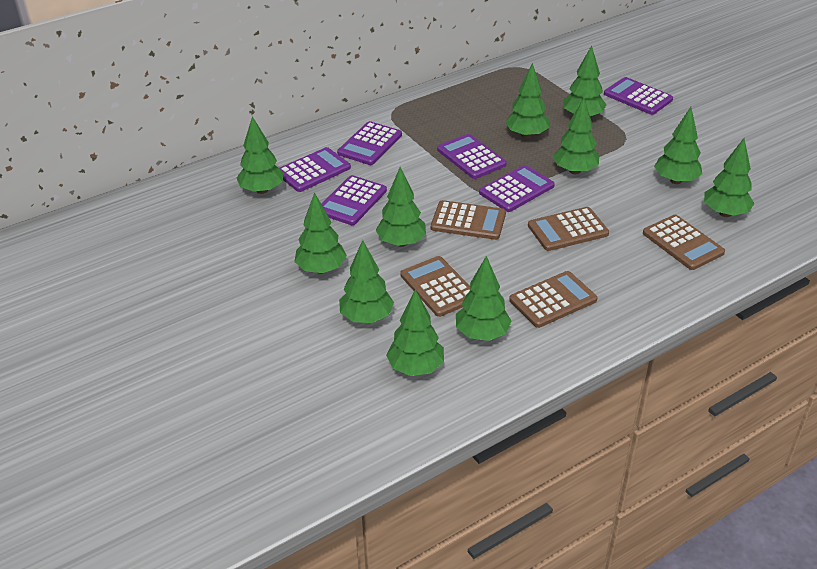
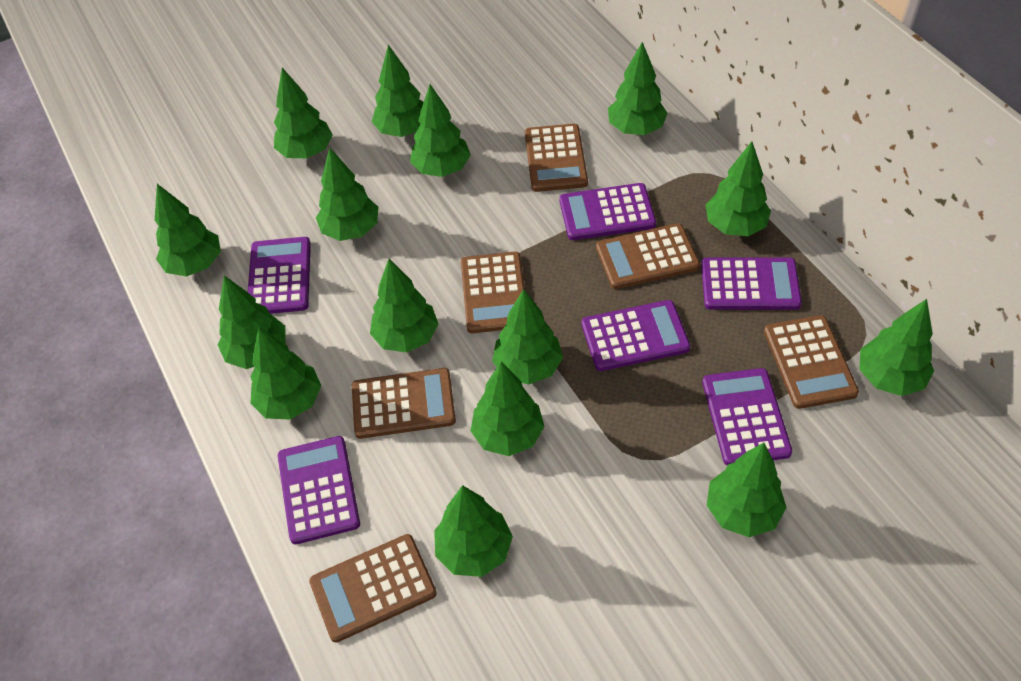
brown calculator: 5 -> 6
green tree: 11 -> 15

